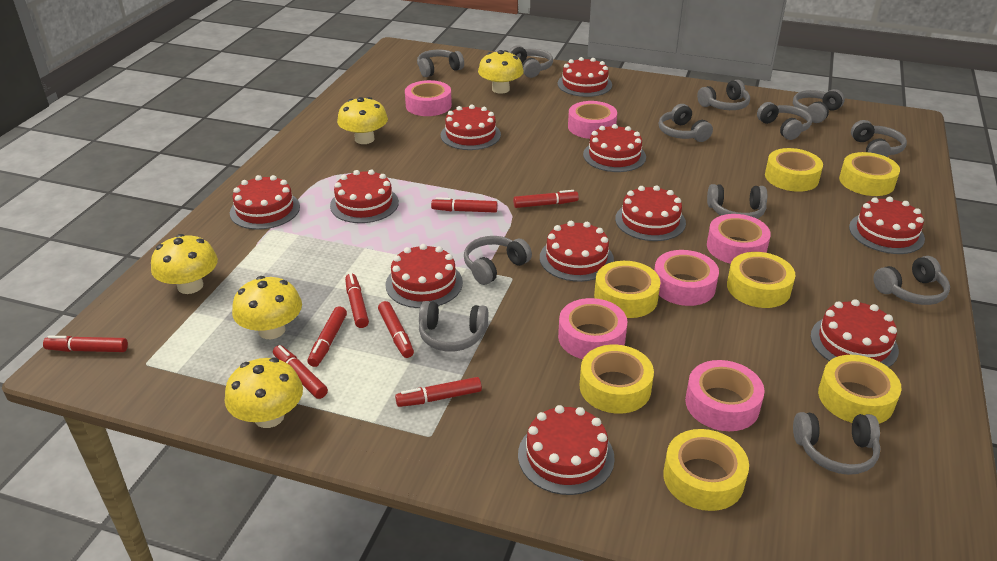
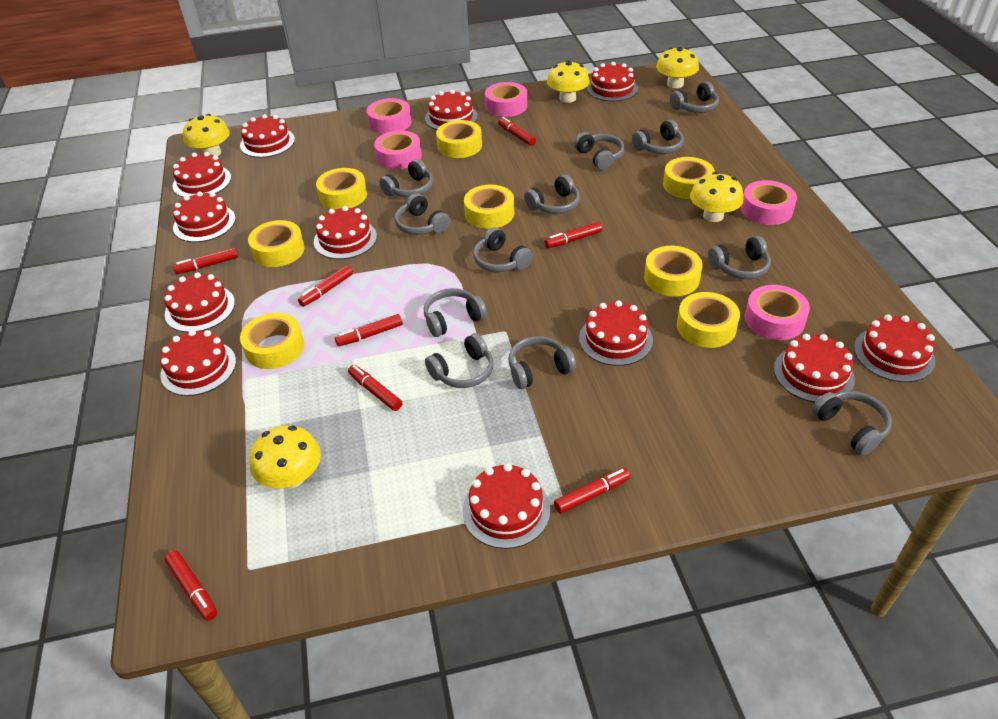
pink tape: 6 -> 5
red cake: 11 -> 12
yellow tape: 7 -> 8

